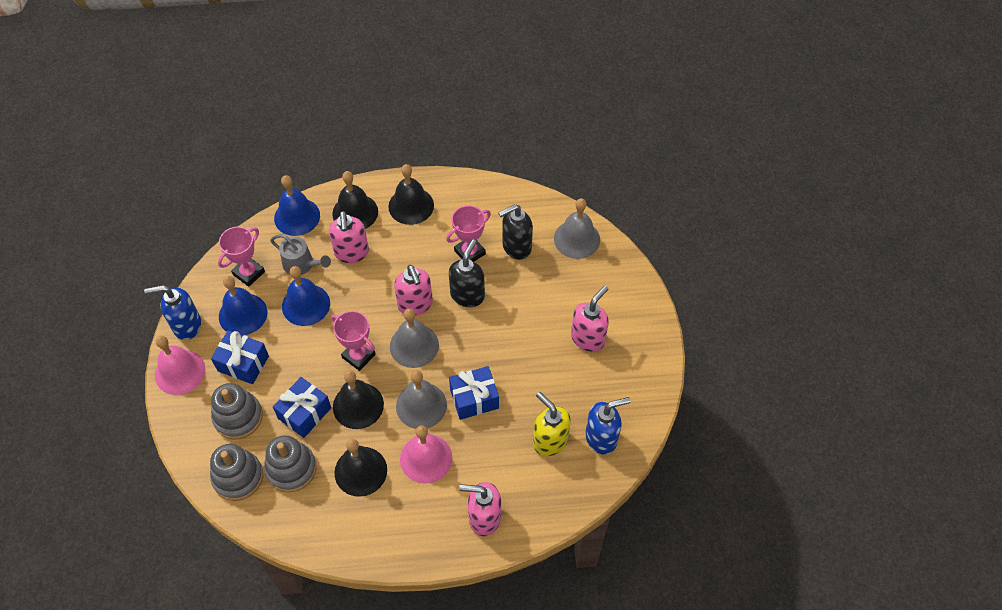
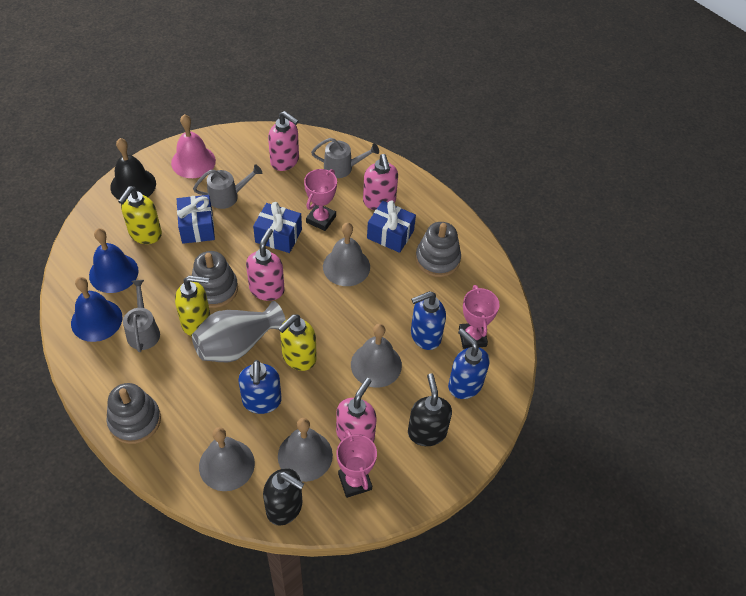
black bell: 4 -> 1
blue bell: 3 -> 2
blue soap dispenser: 2 -> 3
grey bell: 3 -> 4
grey vase: 0 -> 1
grey watering can: 1 -> 3
pink bell: 2 -> 1
yellow soap dispenser: 1 -> 3

